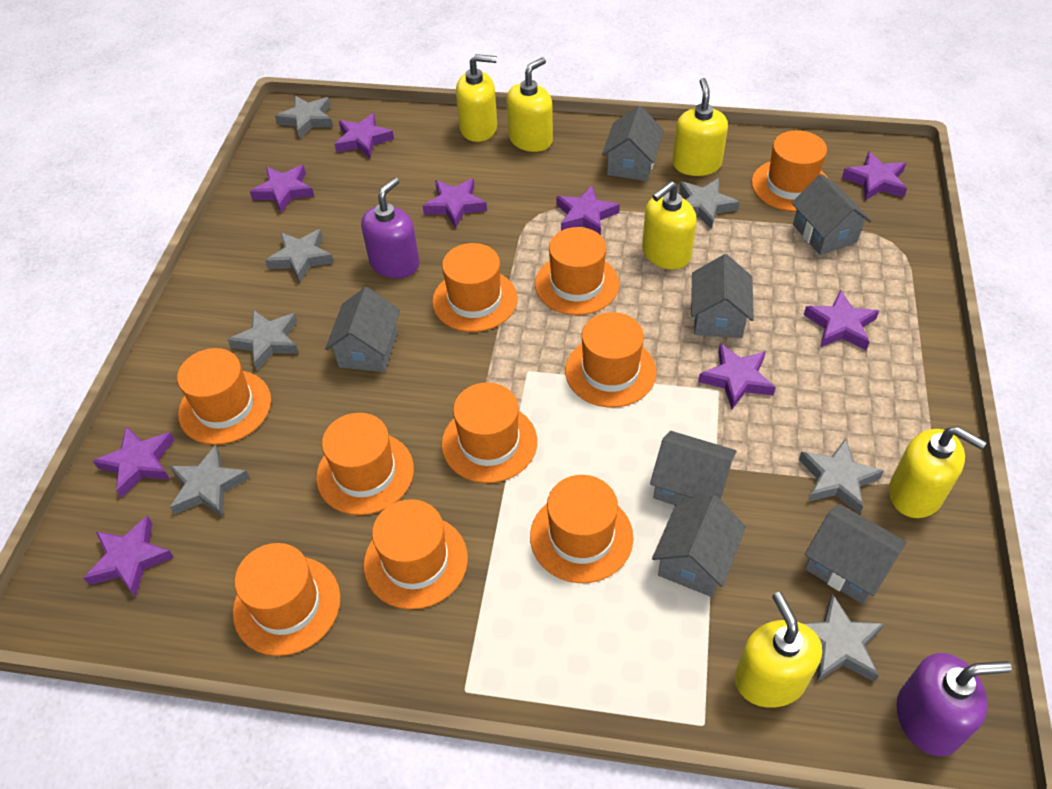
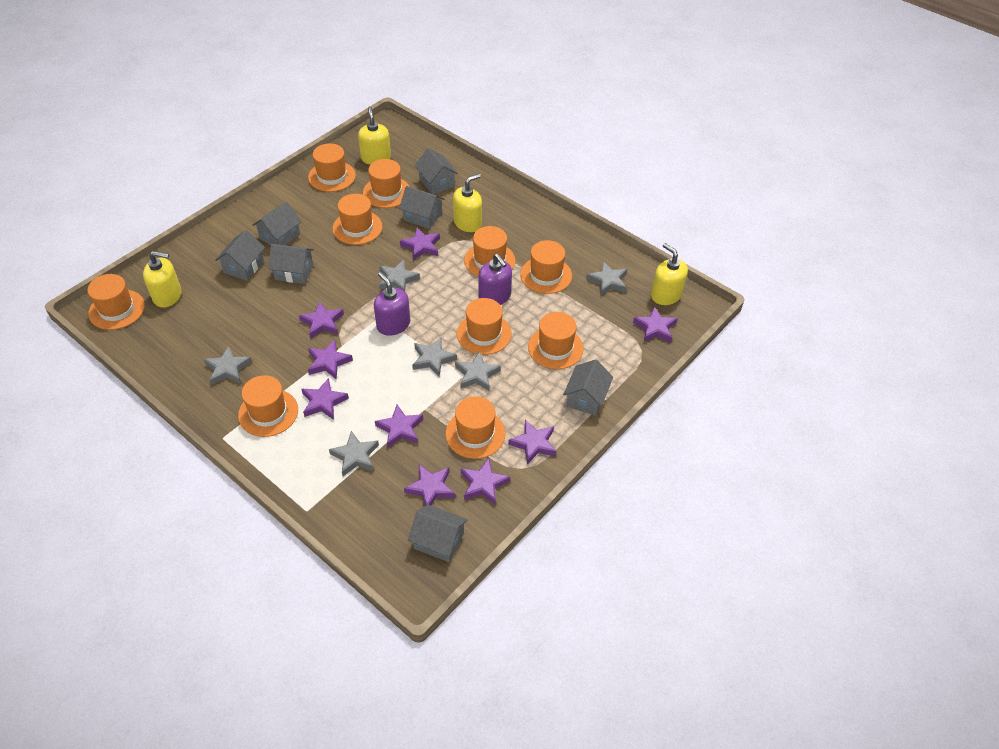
grey star: 7 -> 6
yellow soap dispenser: 6 -> 4

